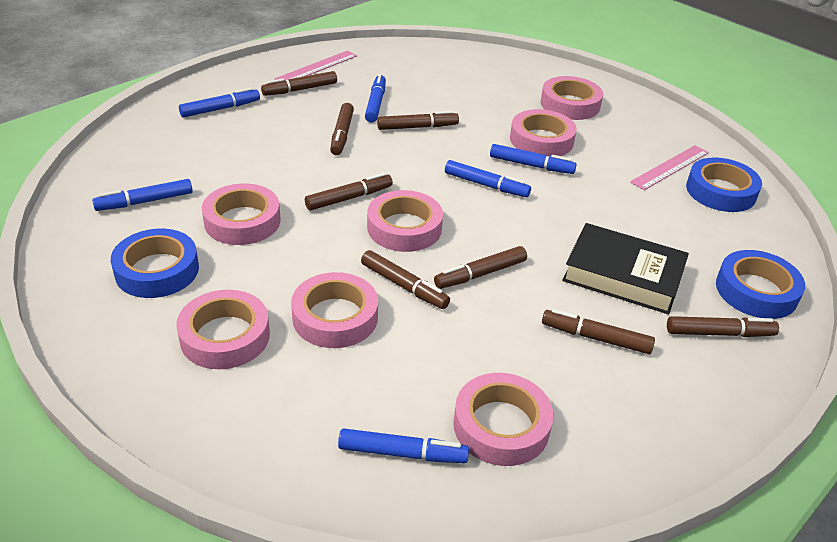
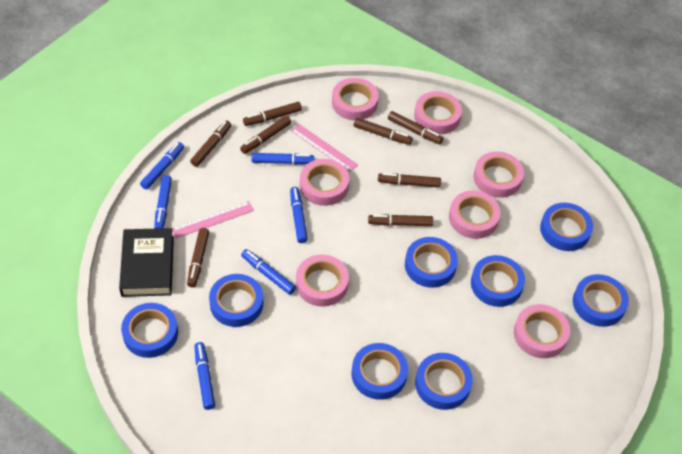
blue tape: 3 -> 8

